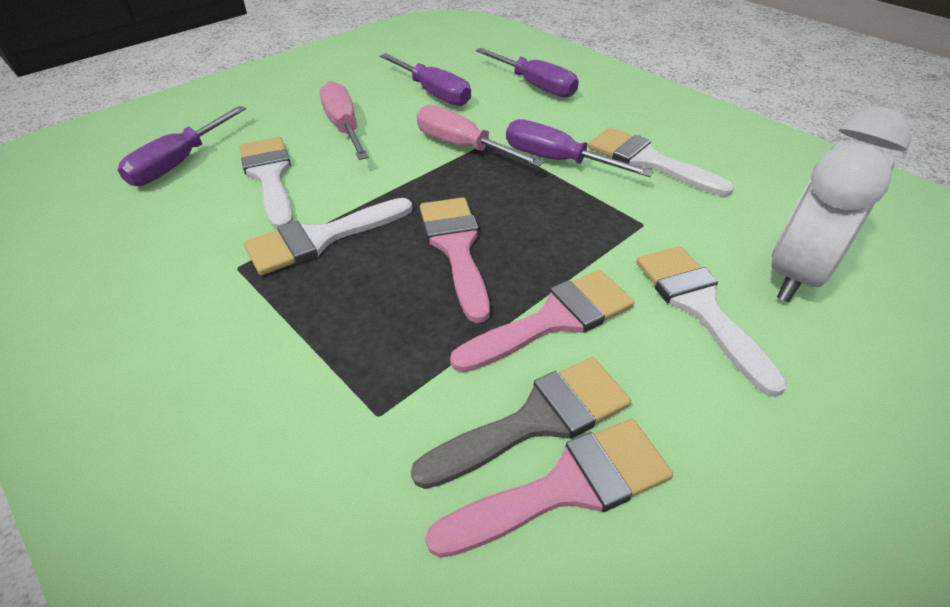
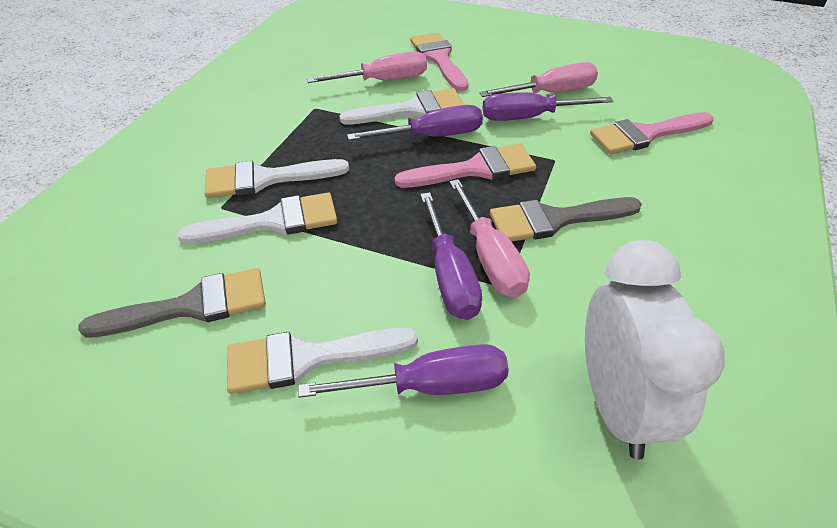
grey brush: 1 -> 2
pink screwdriver: 2 -> 3

